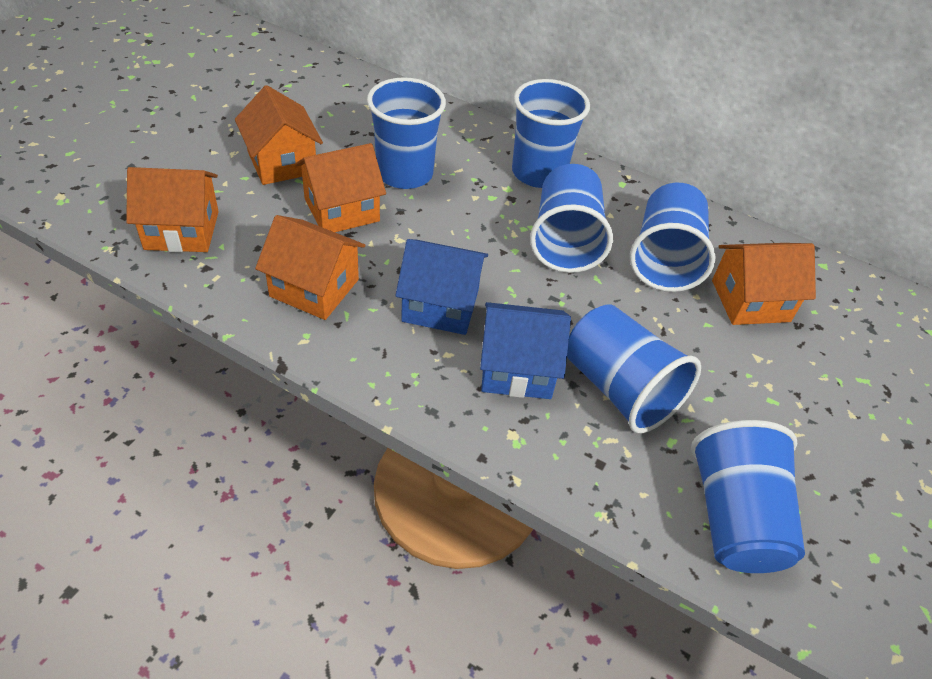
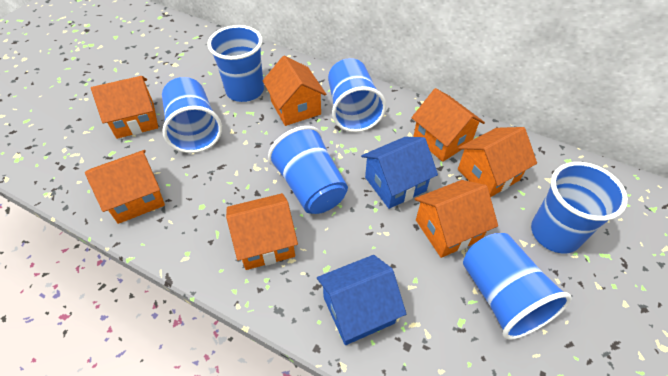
orange house: 5 -> 7

